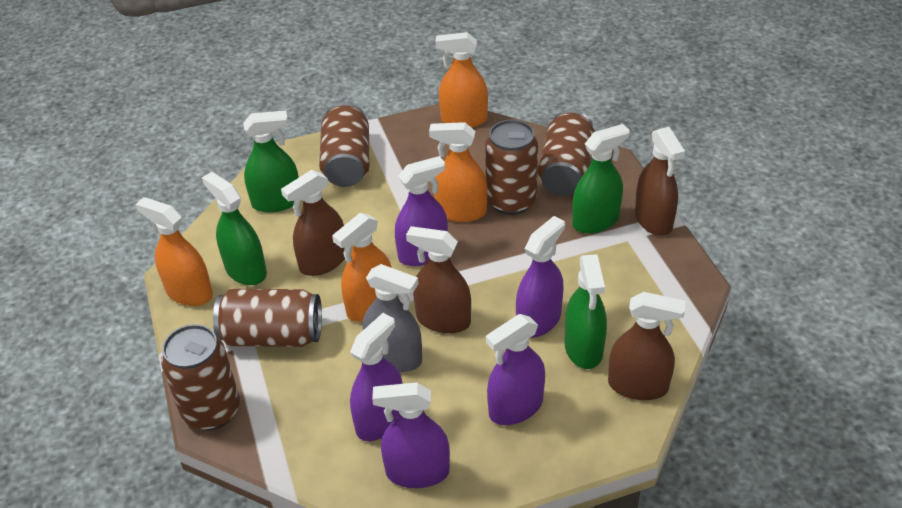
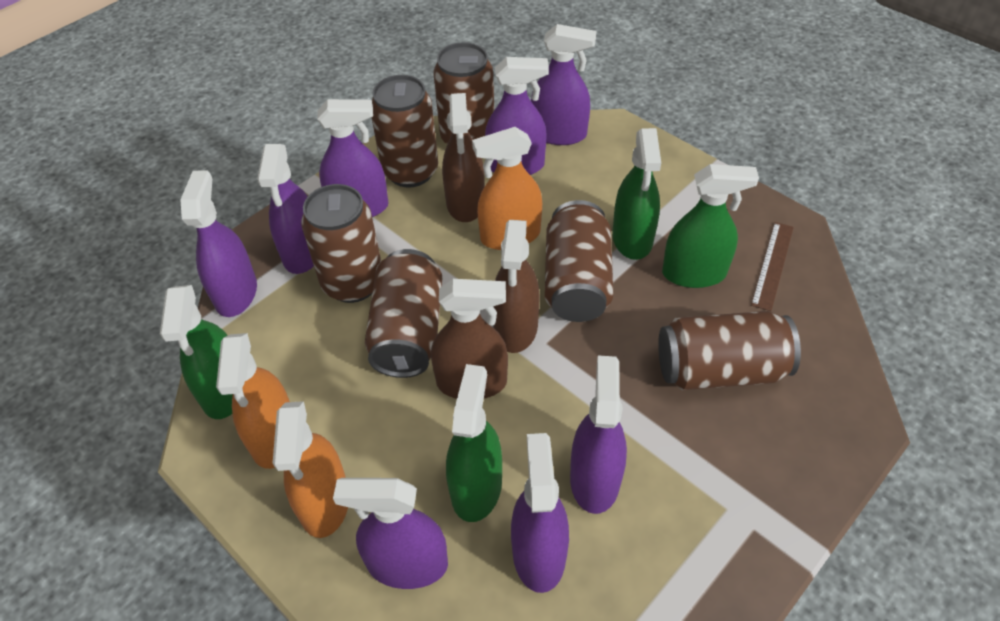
brown can: 5 -> 6
brown ruler: 0 -> 1
brown spray bottle: 4 -> 3
grey spray bottle: 1 -> 0
orange spray bottle: 4 -> 3
purple spray bottle: 5 -> 8

